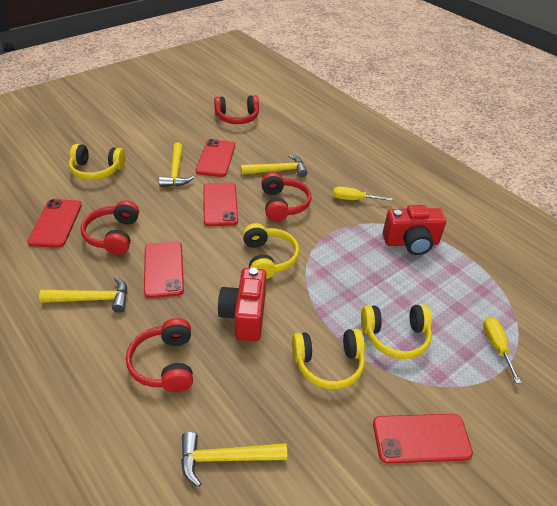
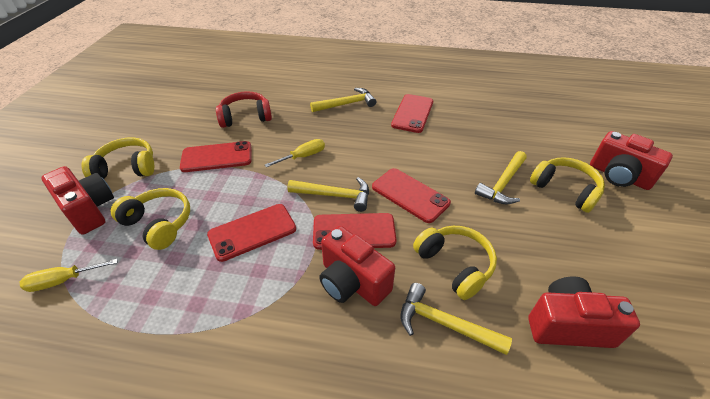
red camera: 2 -> 4
red headphones: 4 -> 1

